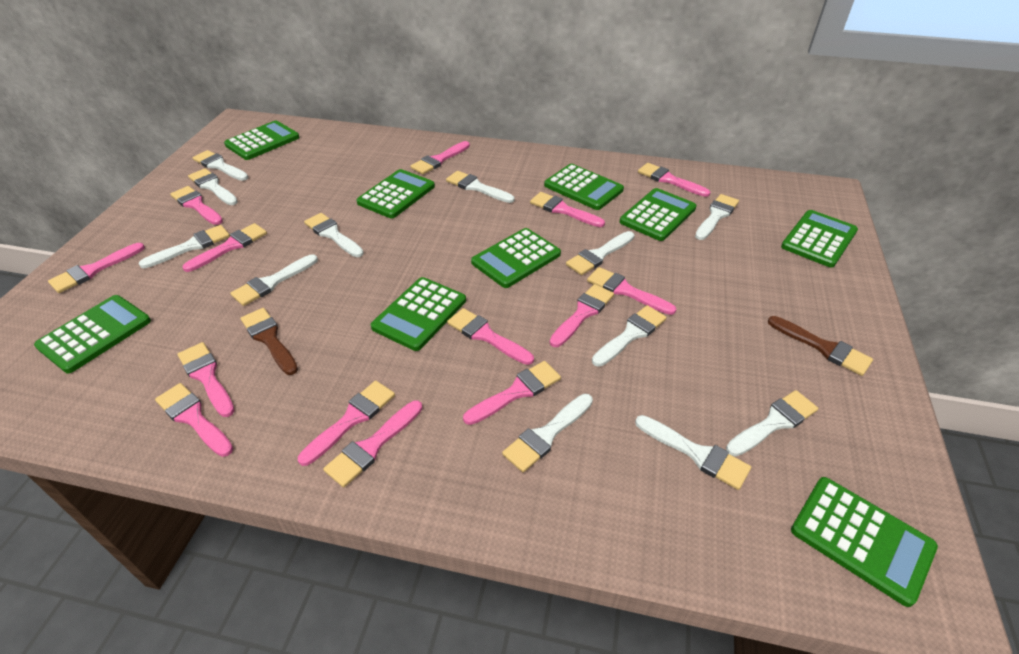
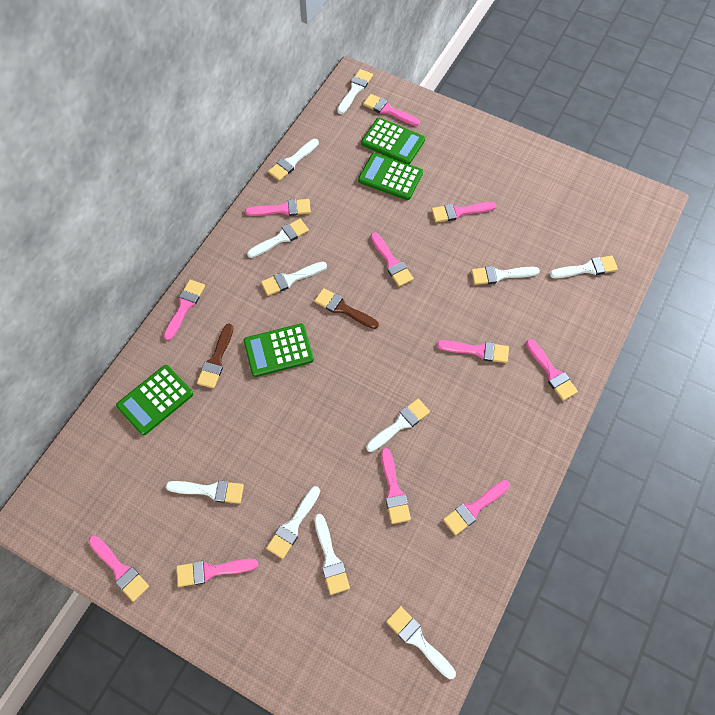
green calculator: 9 -> 4
pink brush: 14 -> 11
white brush: 12 -> 11

